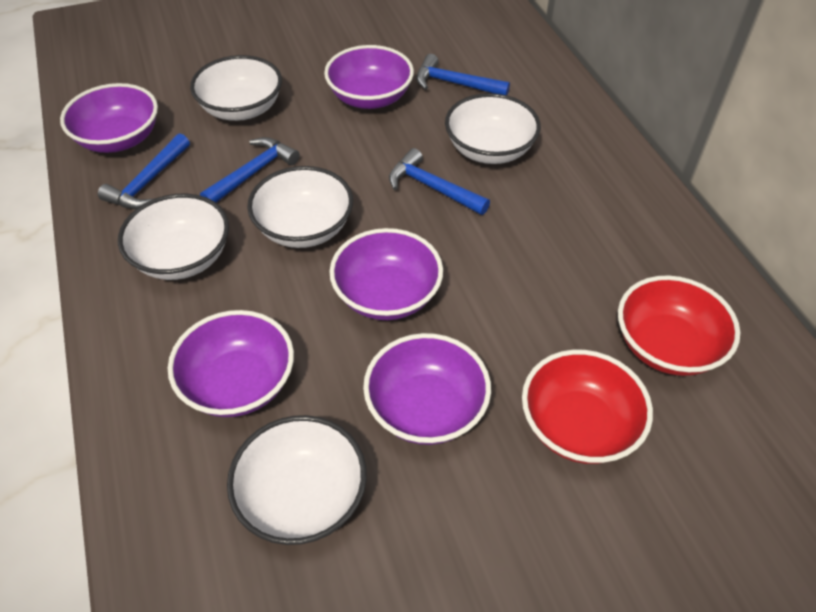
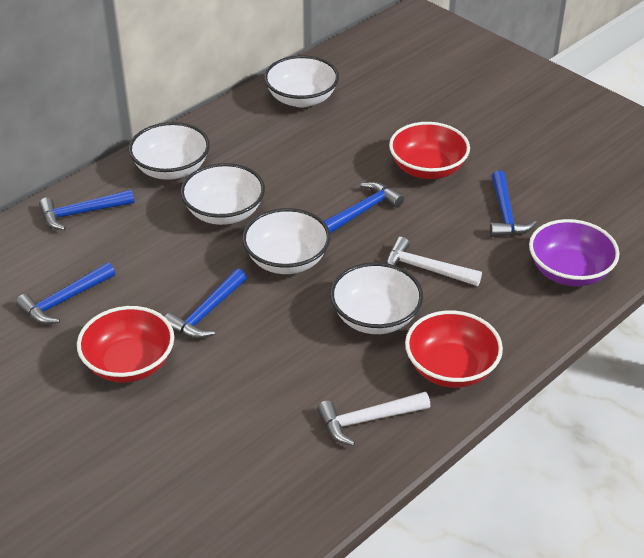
blue hammer: 4 -> 5
purple bowl: 5 -> 1
red bowl: 2 -> 3
white hammer: 0 -> 2

